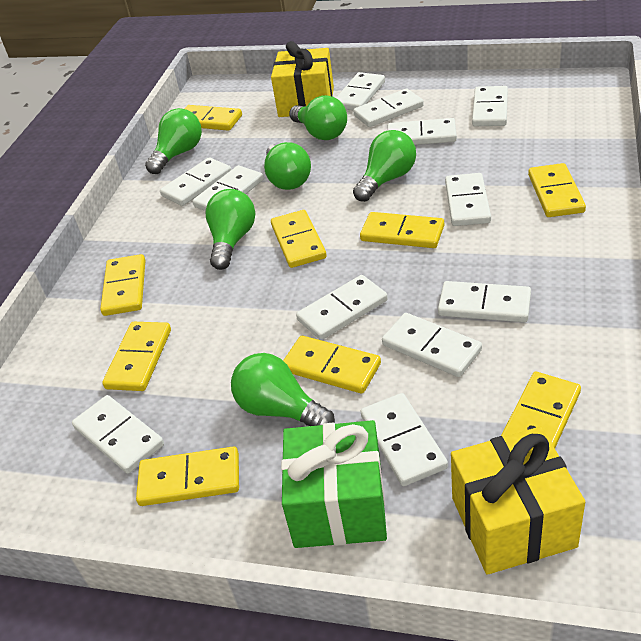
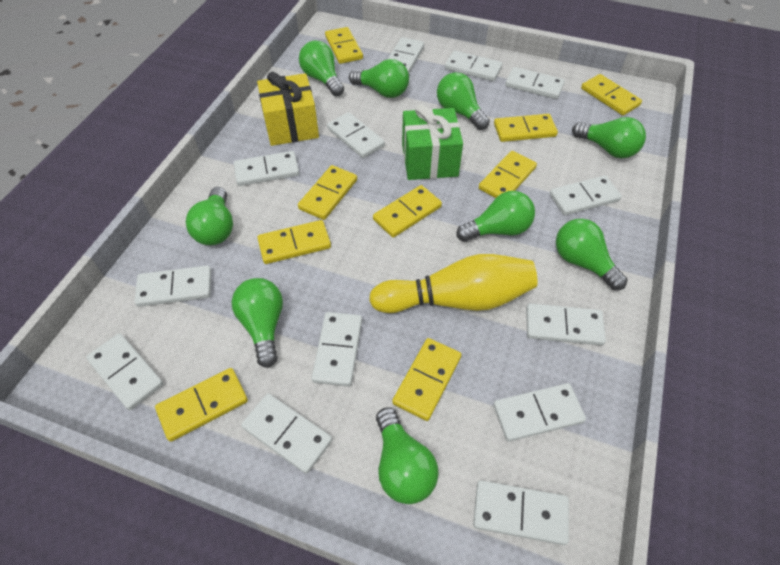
green light bulb: 6 -> 9
white domino: 12 -> 13
yellow bowling pin: 0 -> 1
yellow gift: 2 -> 1

